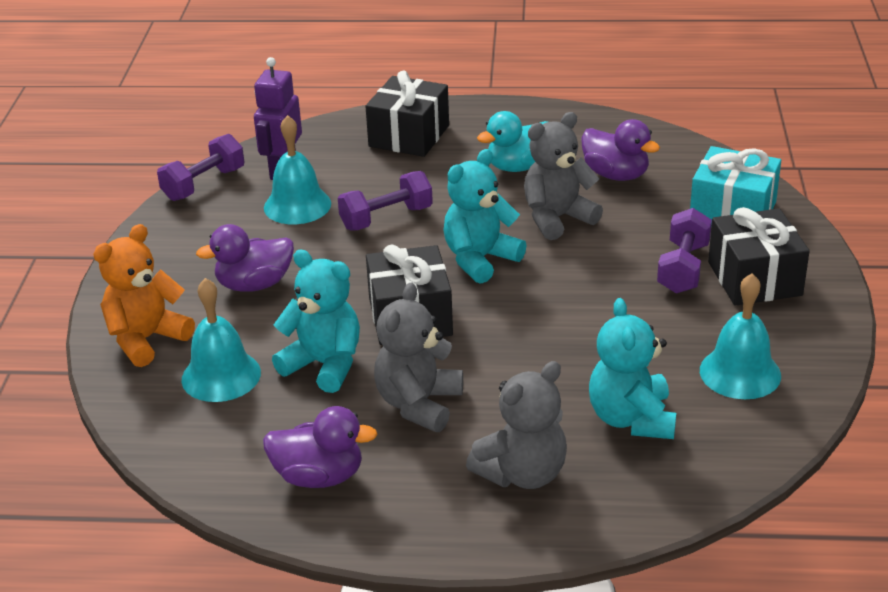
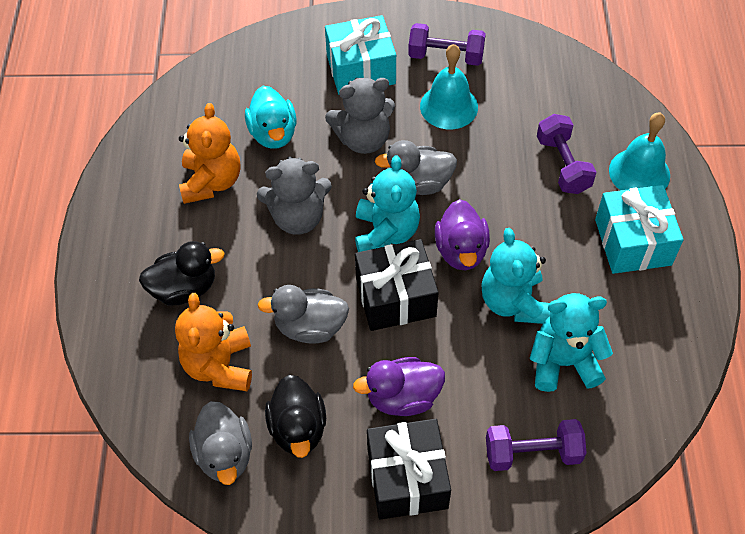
black duck: 0 -> 2
black gift: 3 -> 2
grey duck: 0 -> 3
grey teddy bear: 3 -> 2
orange teddy bear: 1 -> 2
purple duck: 3 -> 2
purple robot: 1 -> 0
turquoise bell: 3 -> 2
turquoise gift: 1 -> 2

